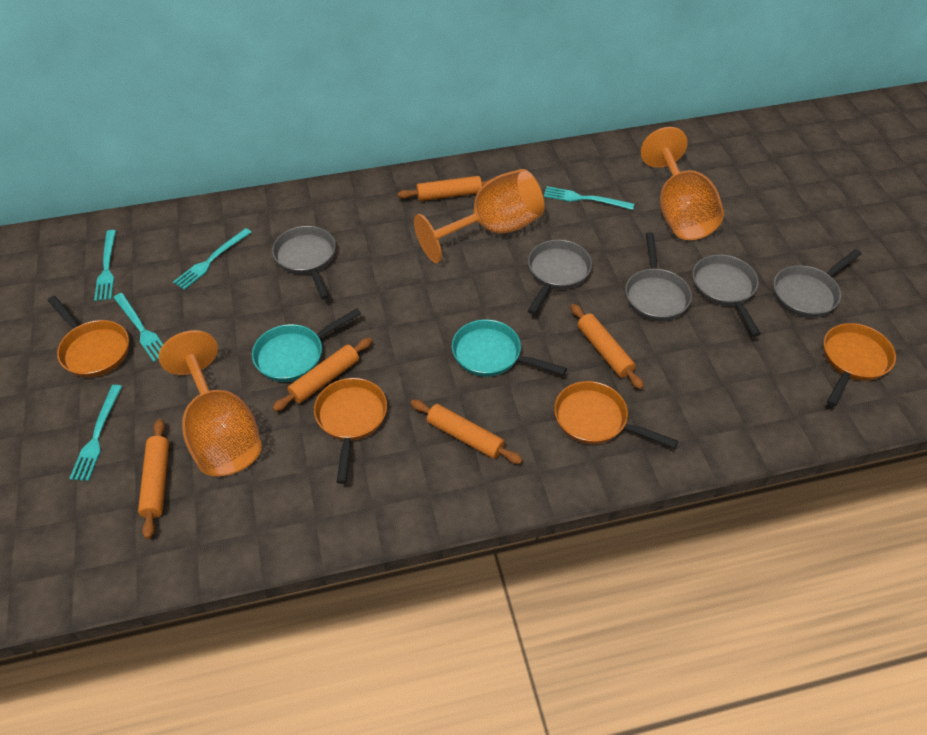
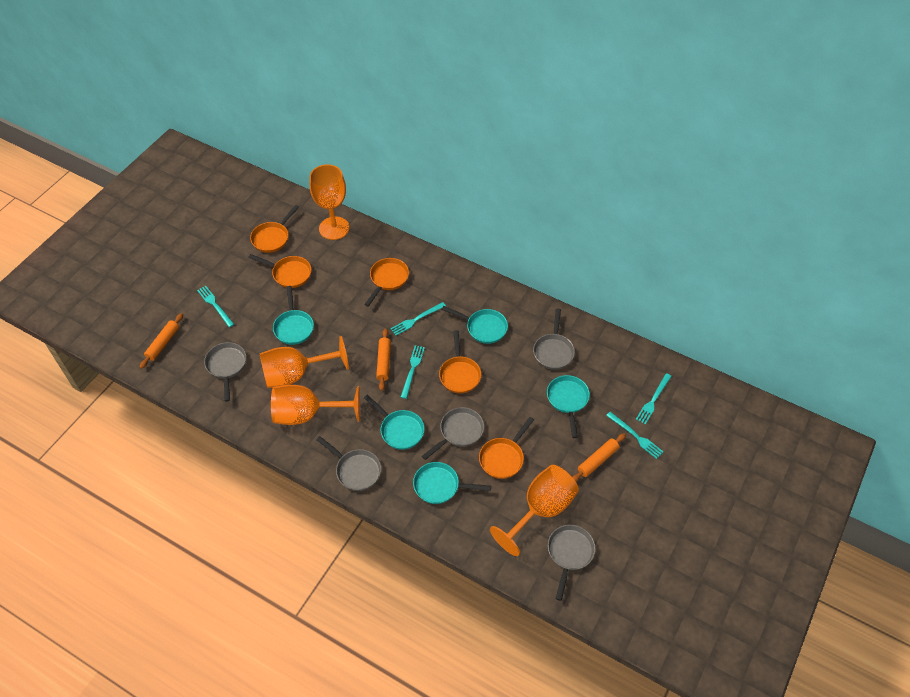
orange goblet: 3 -> 4
orange pan: 4 -> 5
orange rolling pin: 5 -> 3
turquoise pan: 2 -> 5

